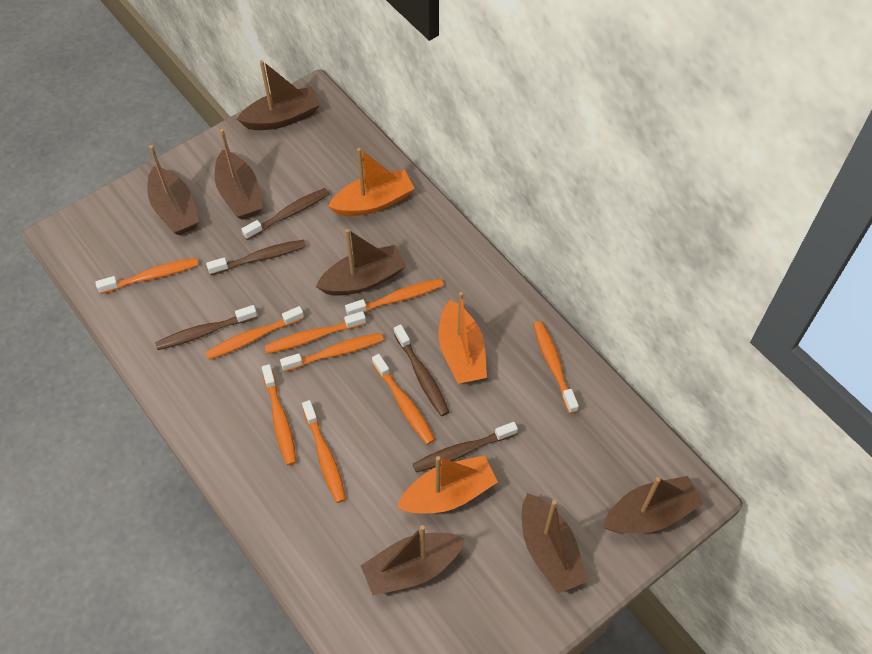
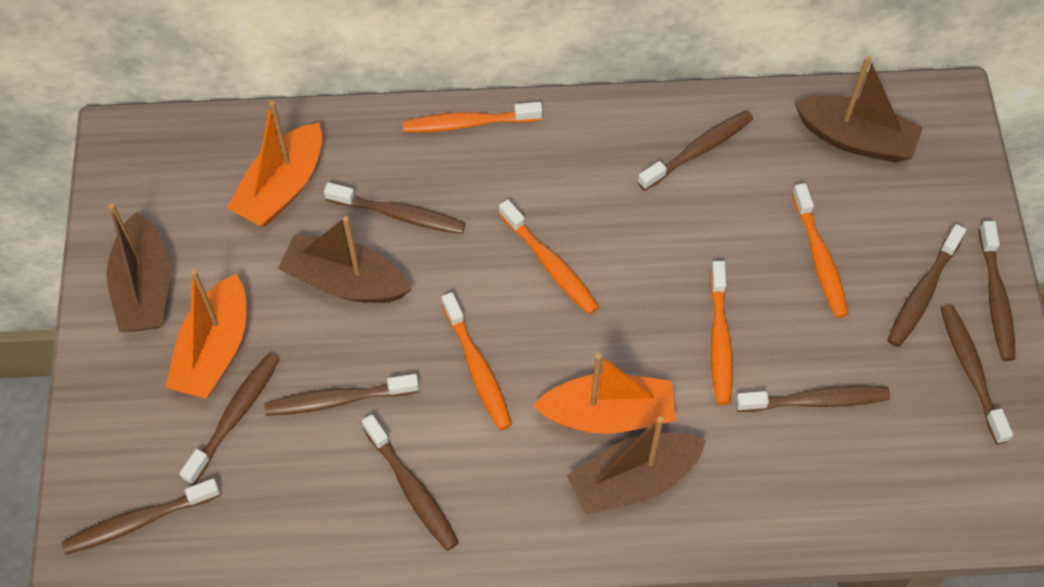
brown boat: 7 -> 4
brown toothbrush: 5 -> 10
orange toothbrush: 9 -> 5

